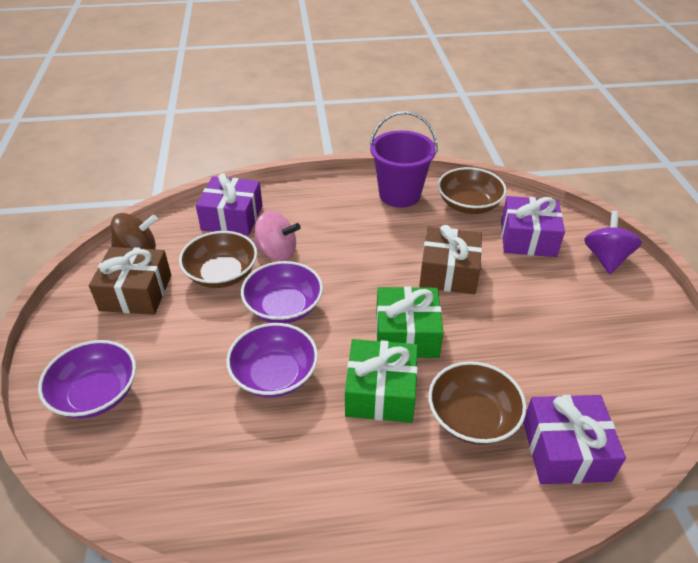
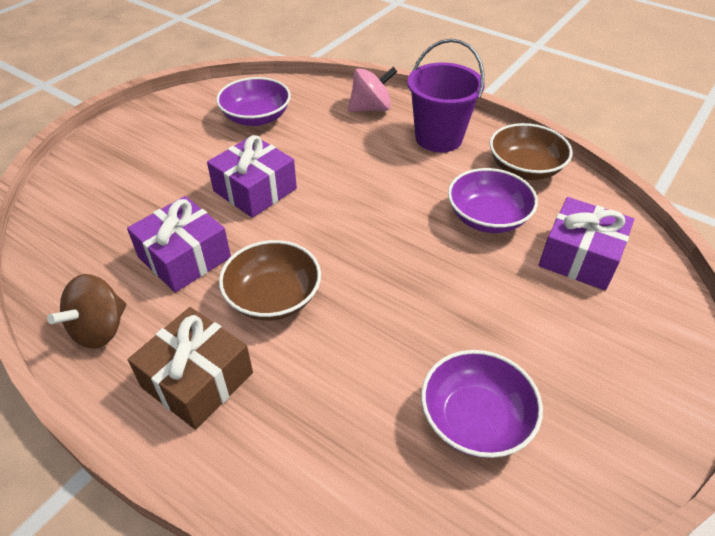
brown bowl: 3 -> 2
brown gift: 2 -> 1
green gift: 2 -> 0
purple spinning top: 1 -> 0

